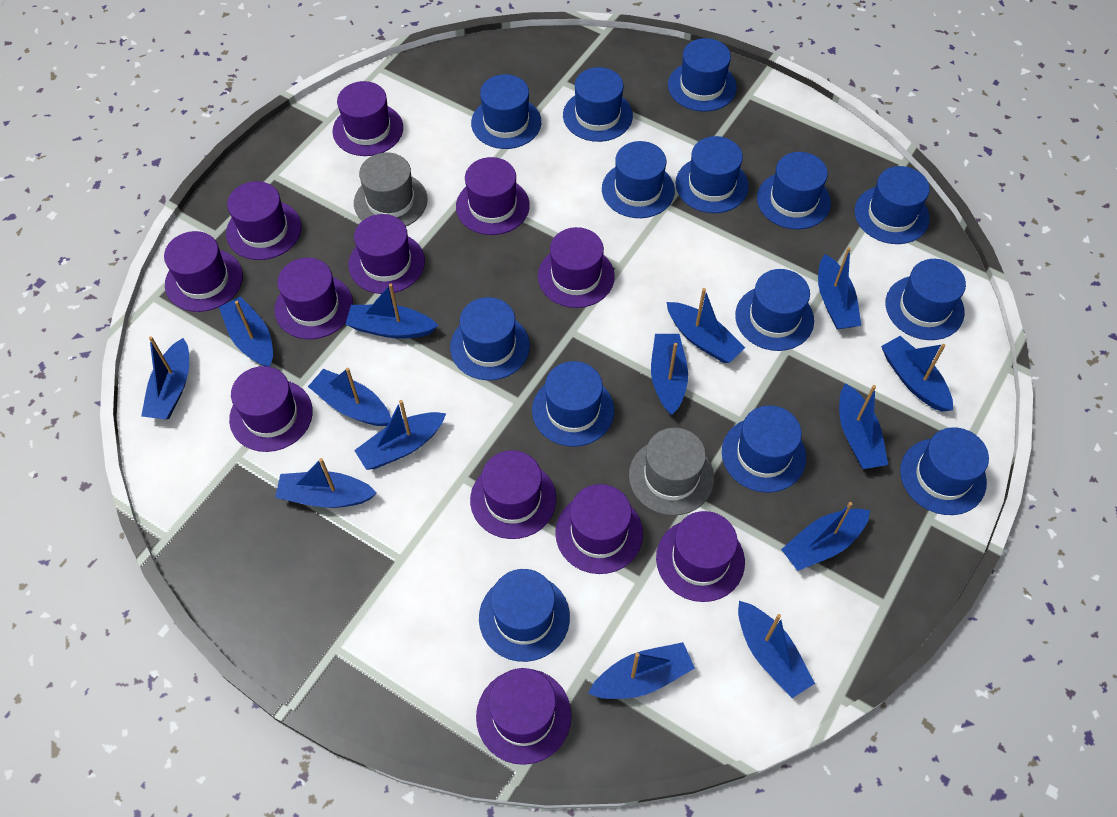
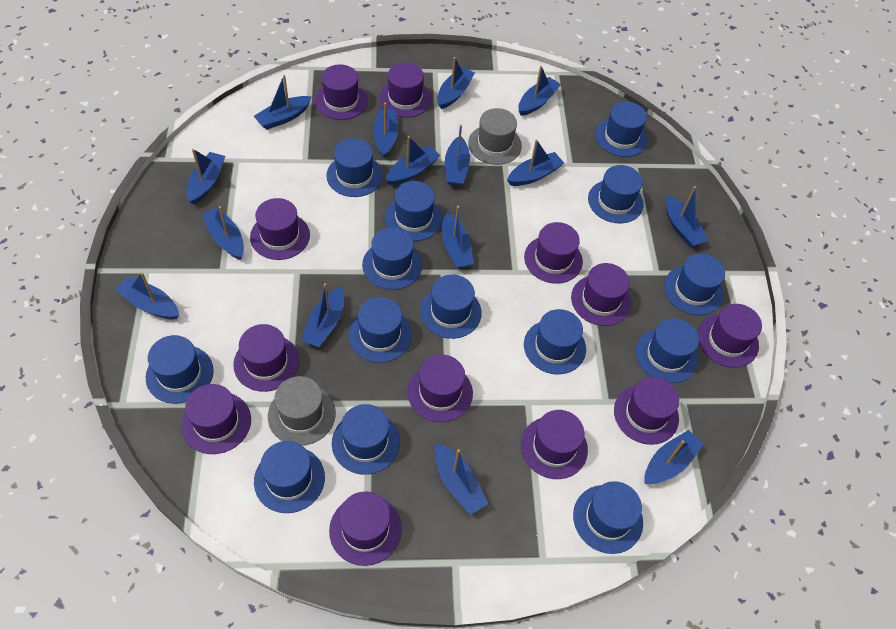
blue boat: 14 -> 15

